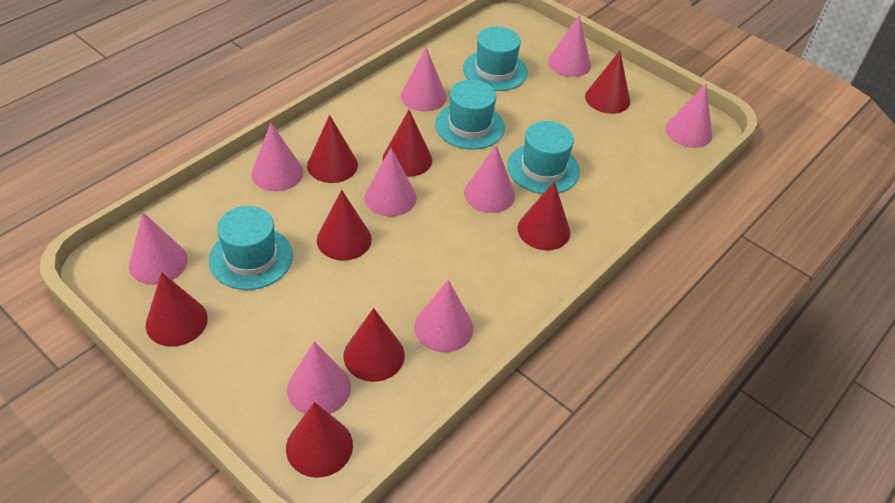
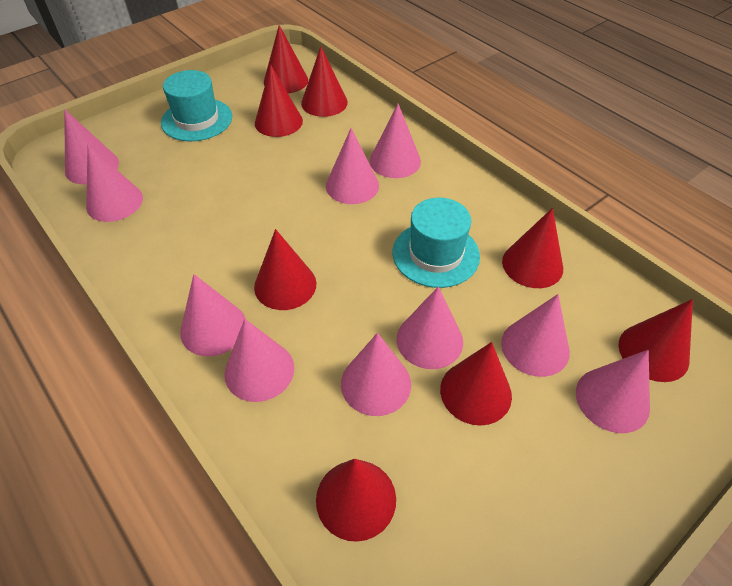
pink cone: 9 -> 10
turquoise hat: 4 -> 2

